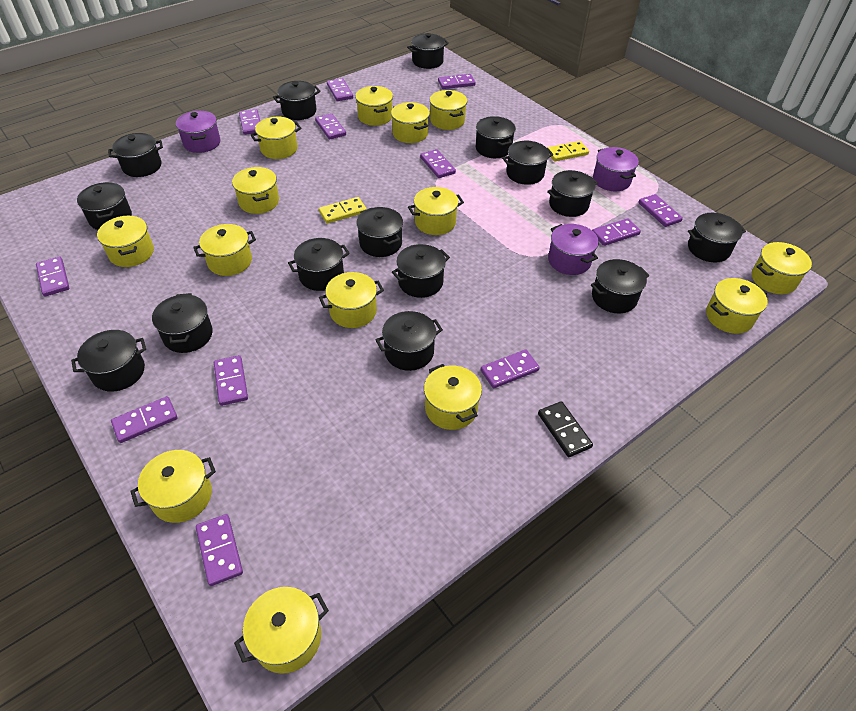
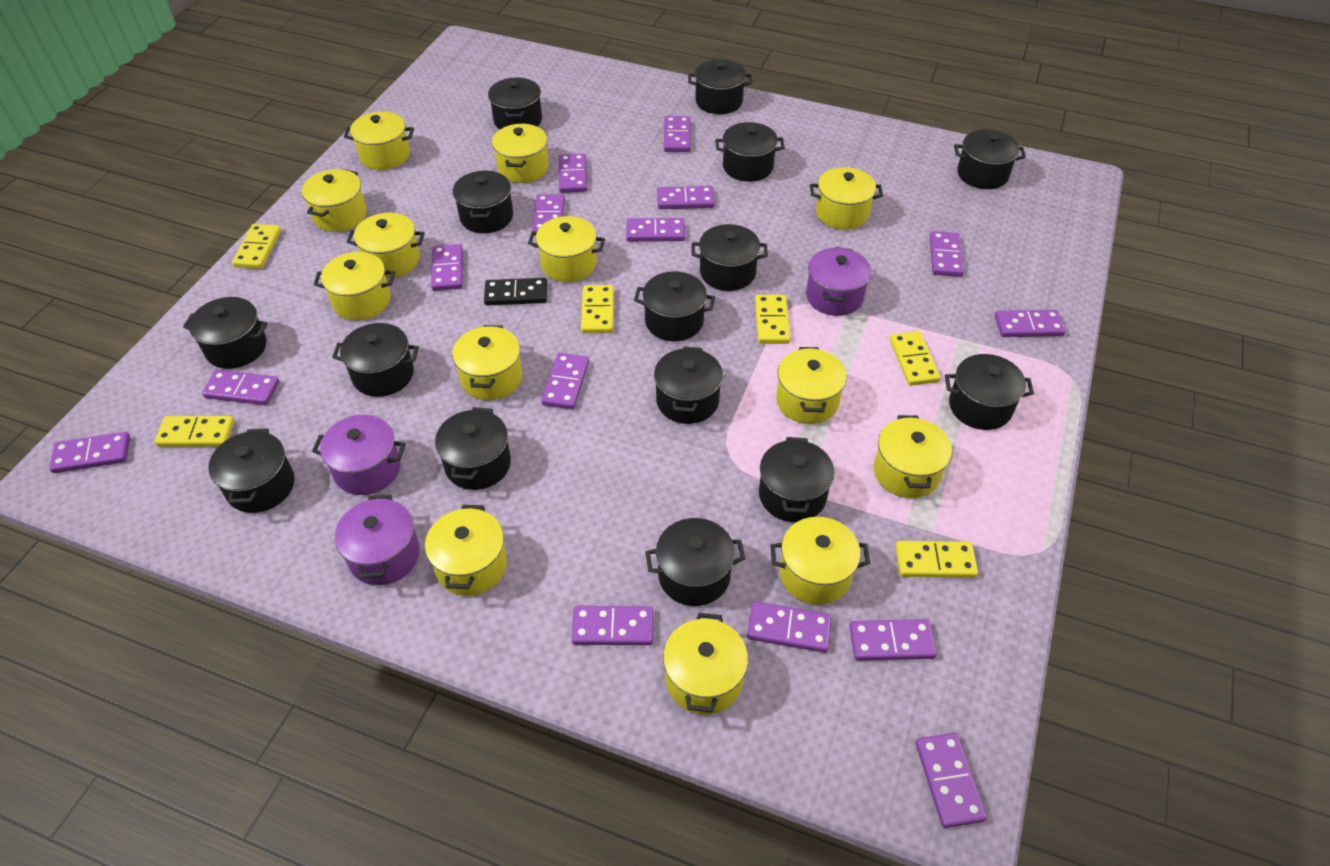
purple domino: 12 -> 15
yellow domino: 2 -> 6
yellow pot: 14 -> 13

